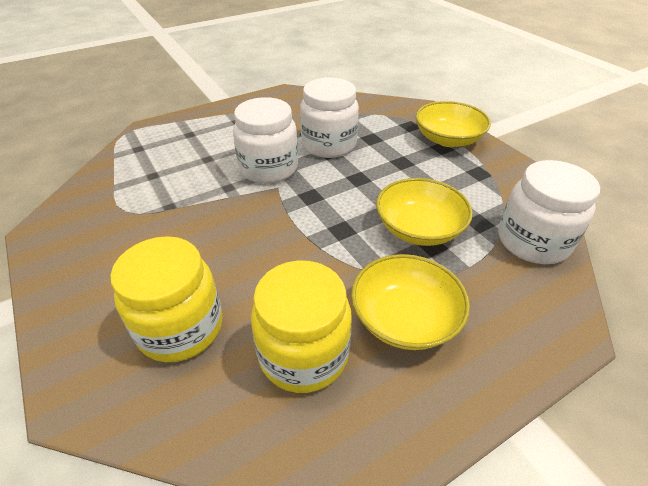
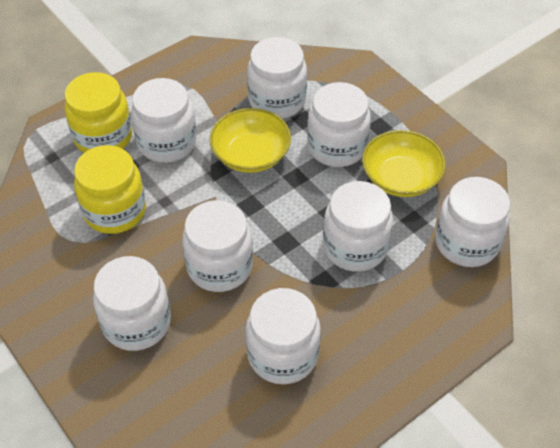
white jar: 3 -> 8
yellow bowl: 3 -> 2

